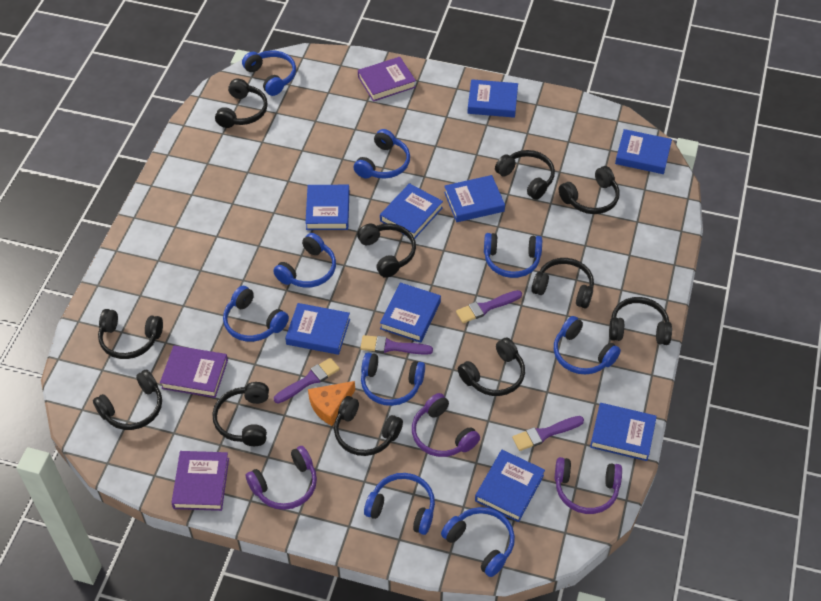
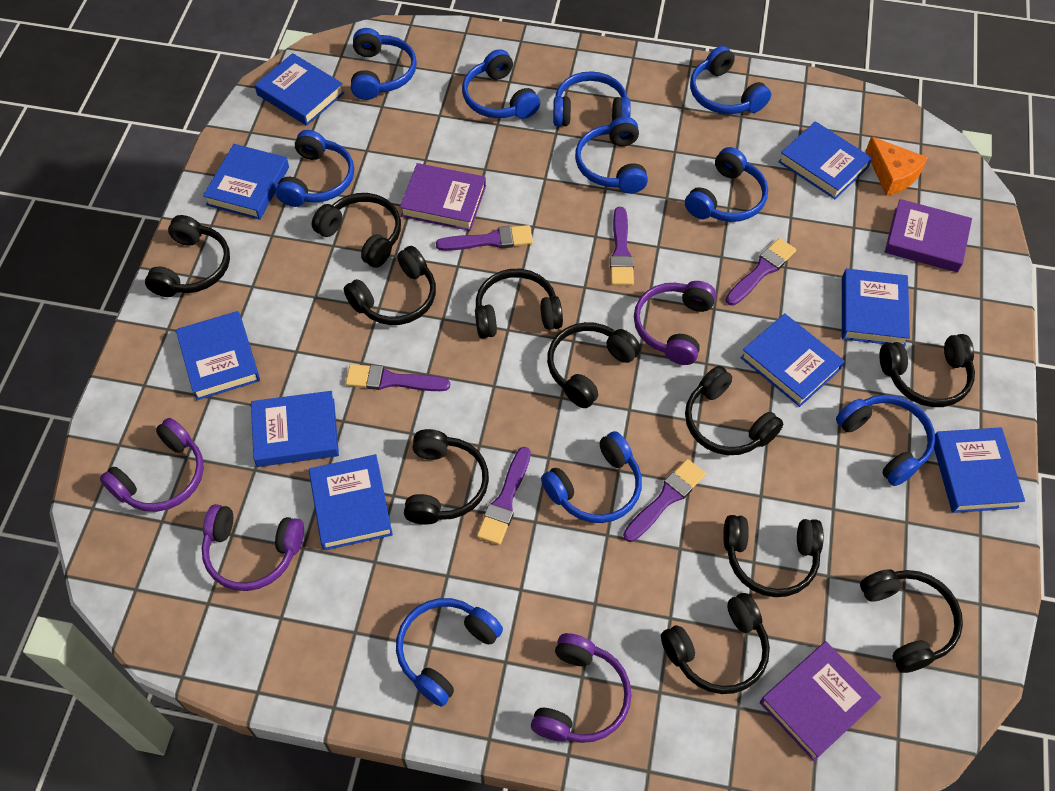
blue headphones: 9 -> 10
purple brush: 4 -> 6
purple headphones: 3 -> 4

